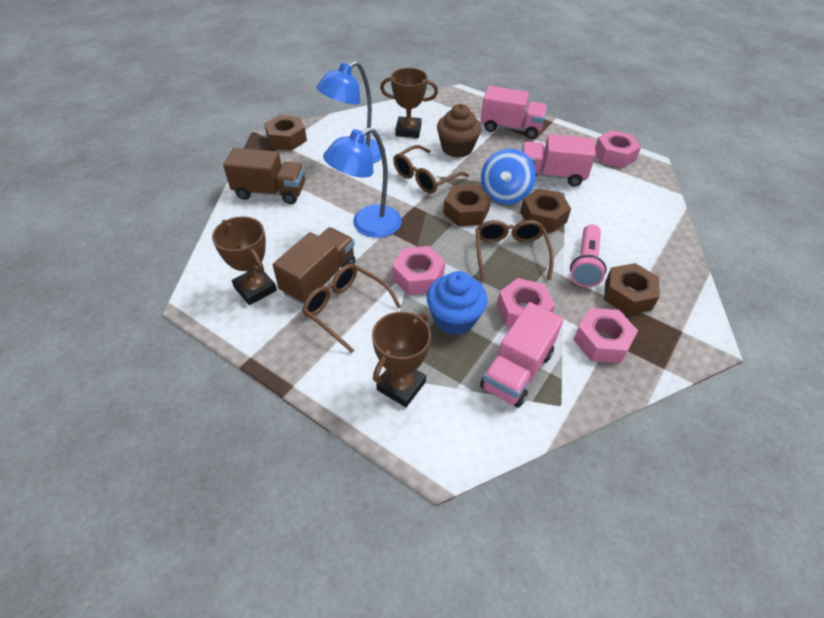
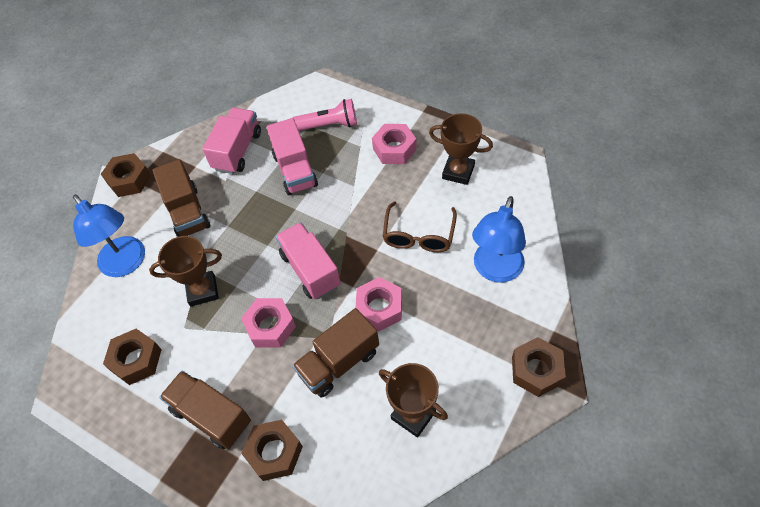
blue cupcake: 1 -> 0
blue spinning top: 1 -> 0
brown cupcake: 1 -> 0
brown glasses: 3 -> 1
brown truck: 2 -> 3
pink nut: 4 -> 3

